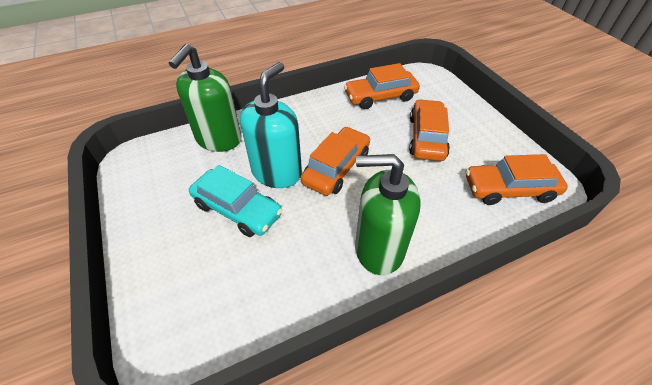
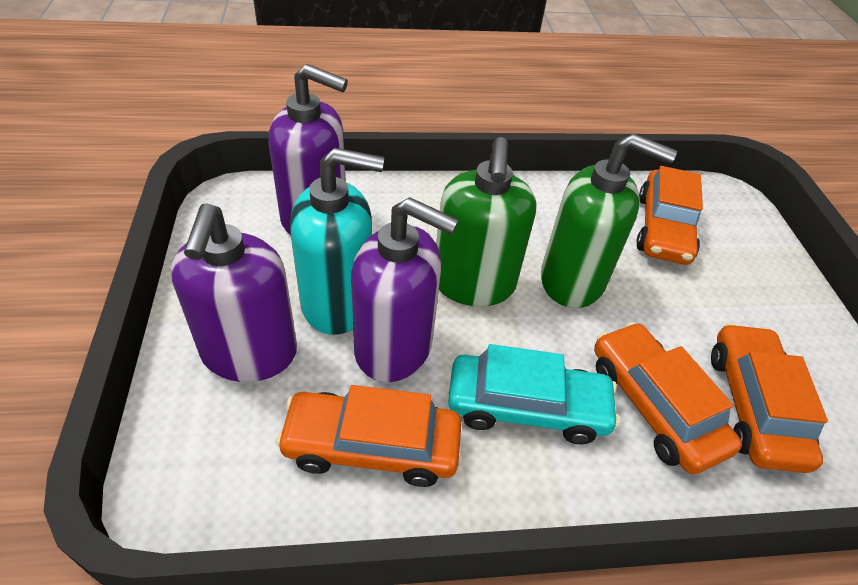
purple soap dispenser: 0 -> 3

